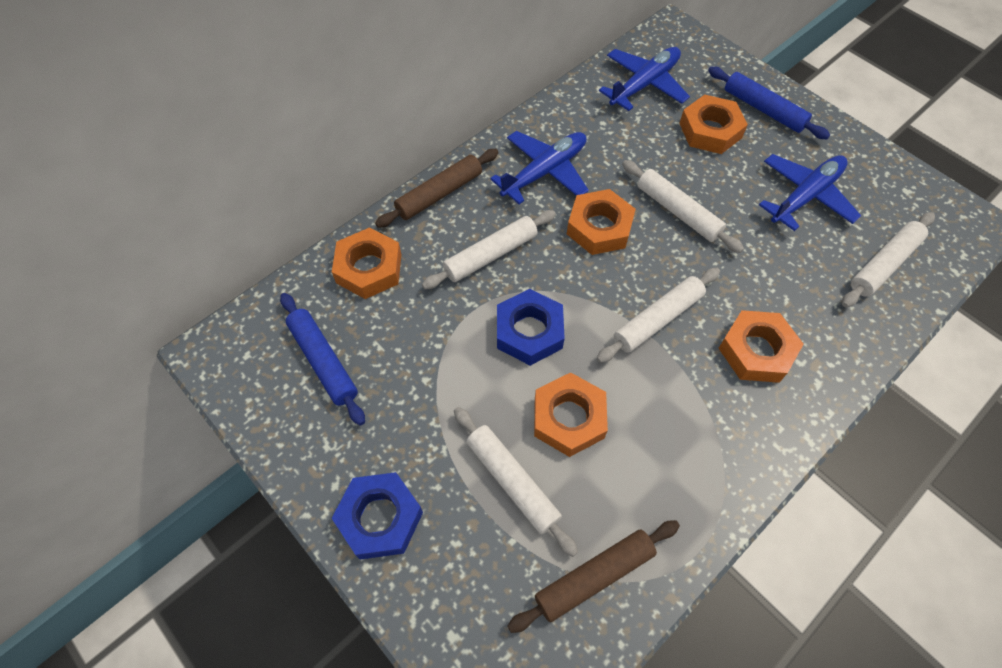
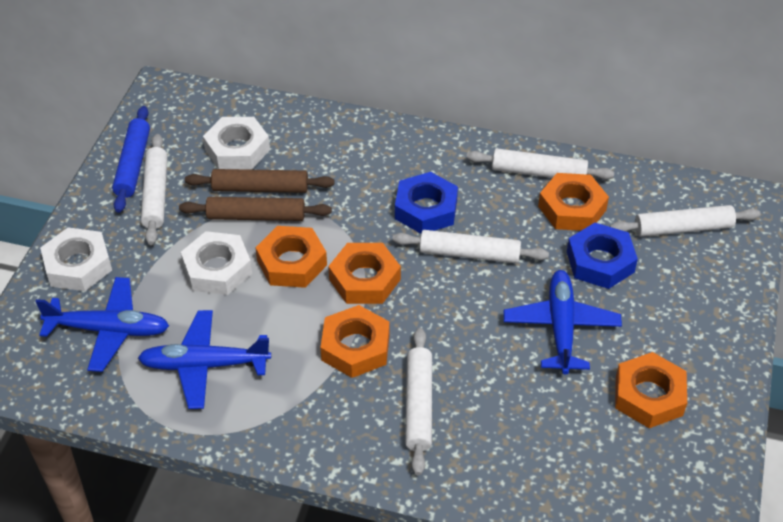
blue rolling pin: 2 -> 1
white nut: 0 -> 3

